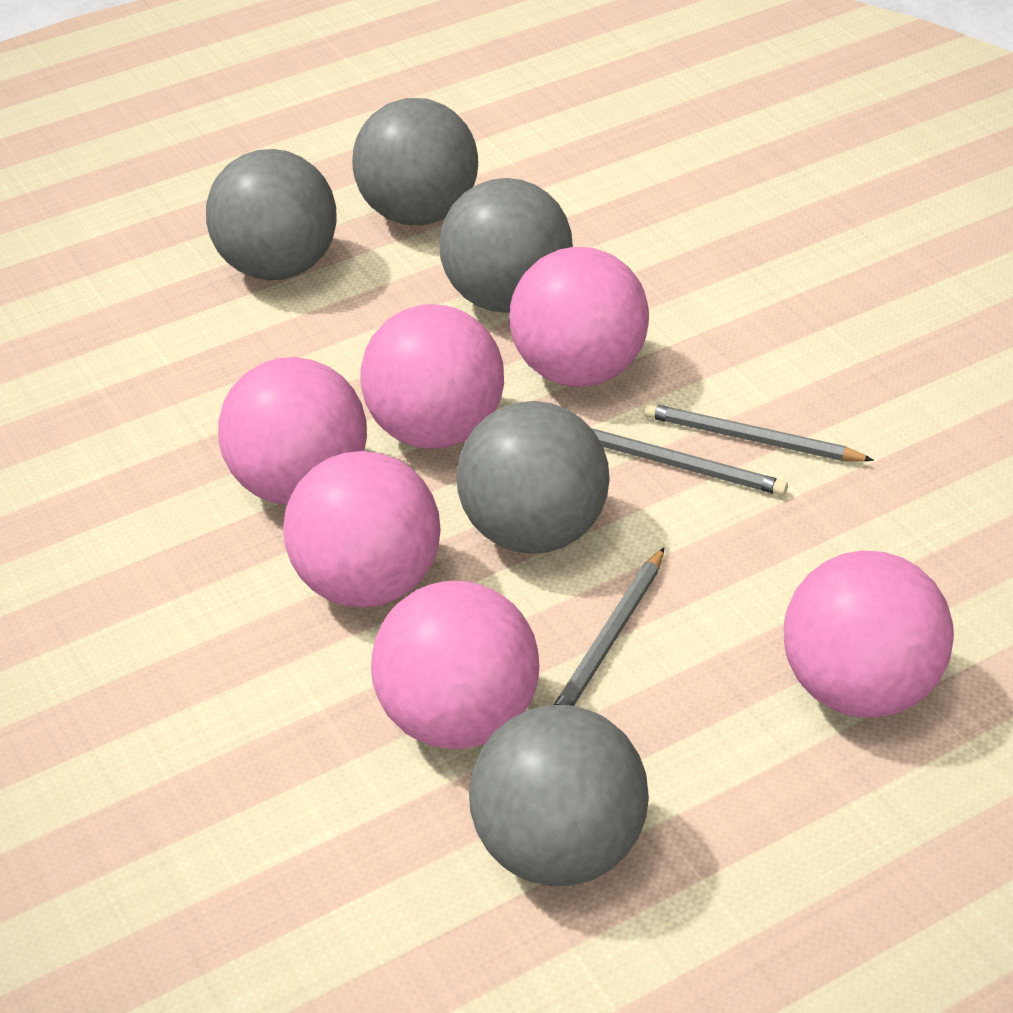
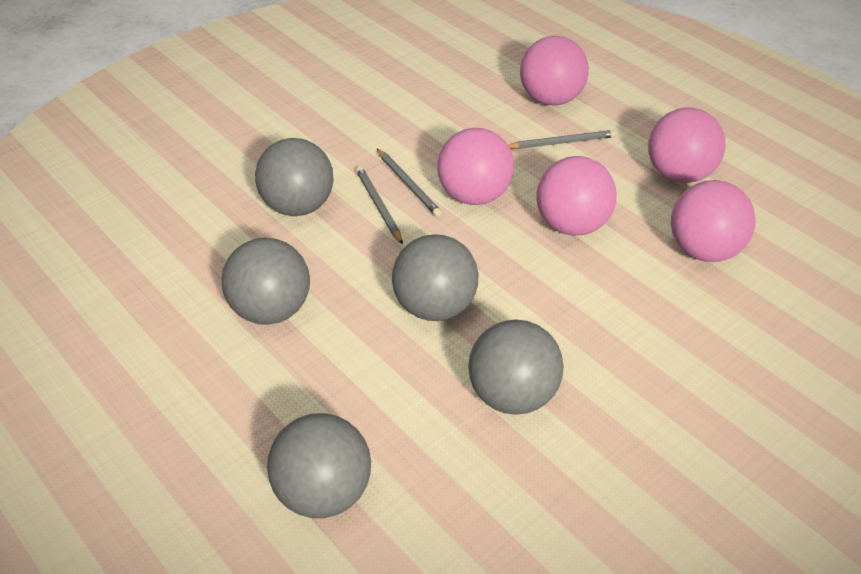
pink ball: 6 -> 5

